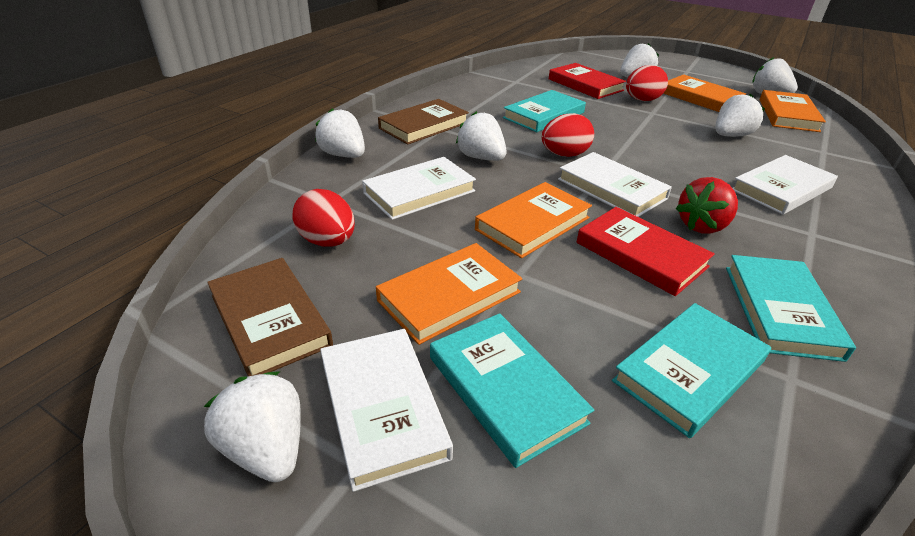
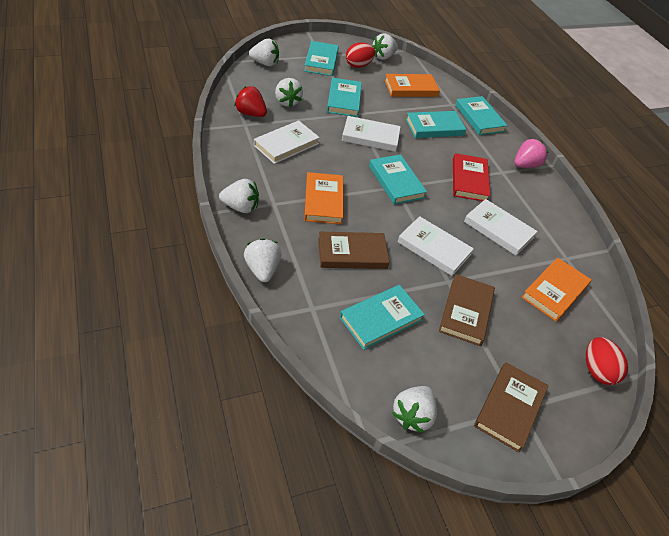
brown book: 2 -> 3
orange book: 4 -> 3
pink strawberry: 0 -> 1
red book: 2 -> 1
red egg: 3 -> 2
turquoise book: 4 -> 6

